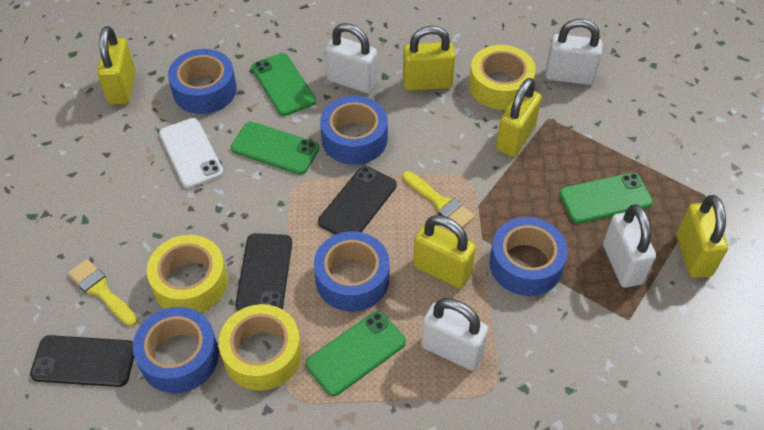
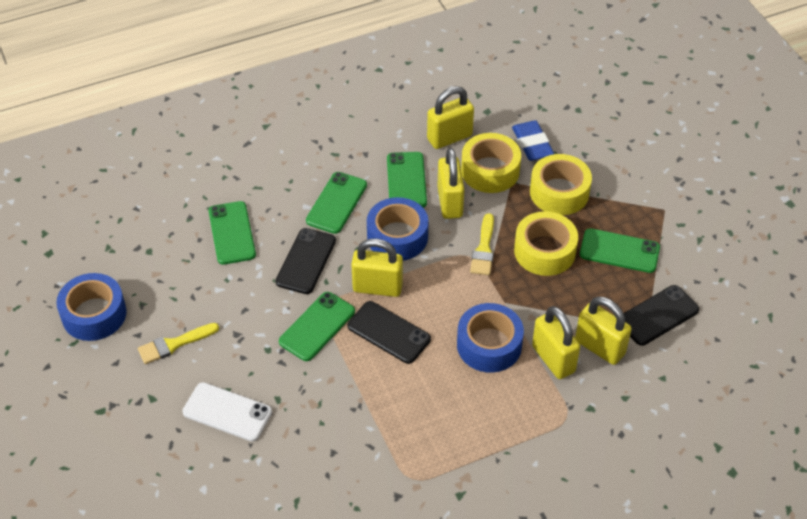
blue eraser: 0 -> 1
blue tape: 5 -> 3
green phone: 4 -> 5
white padlock: 4 -> 0

